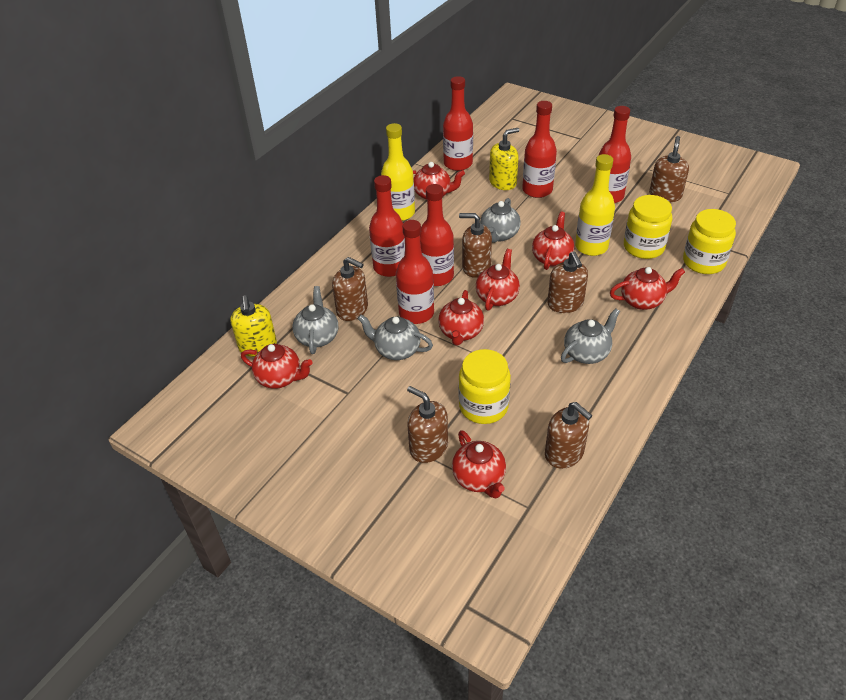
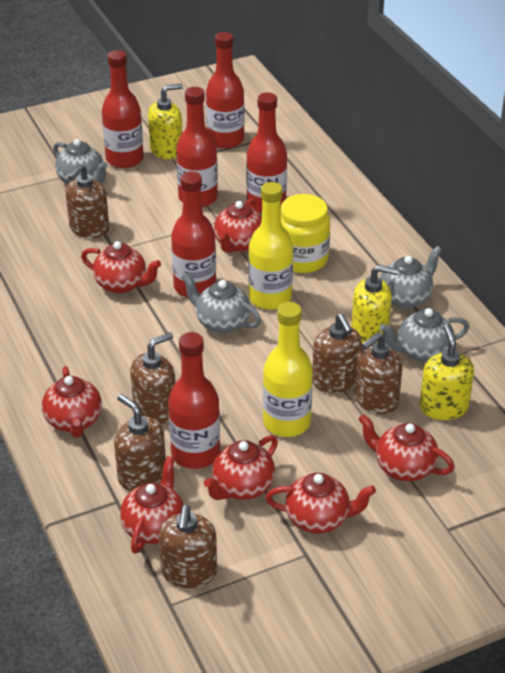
yellow jar: 3 -> 1
yellow soap dispenser: 2 -> 3

